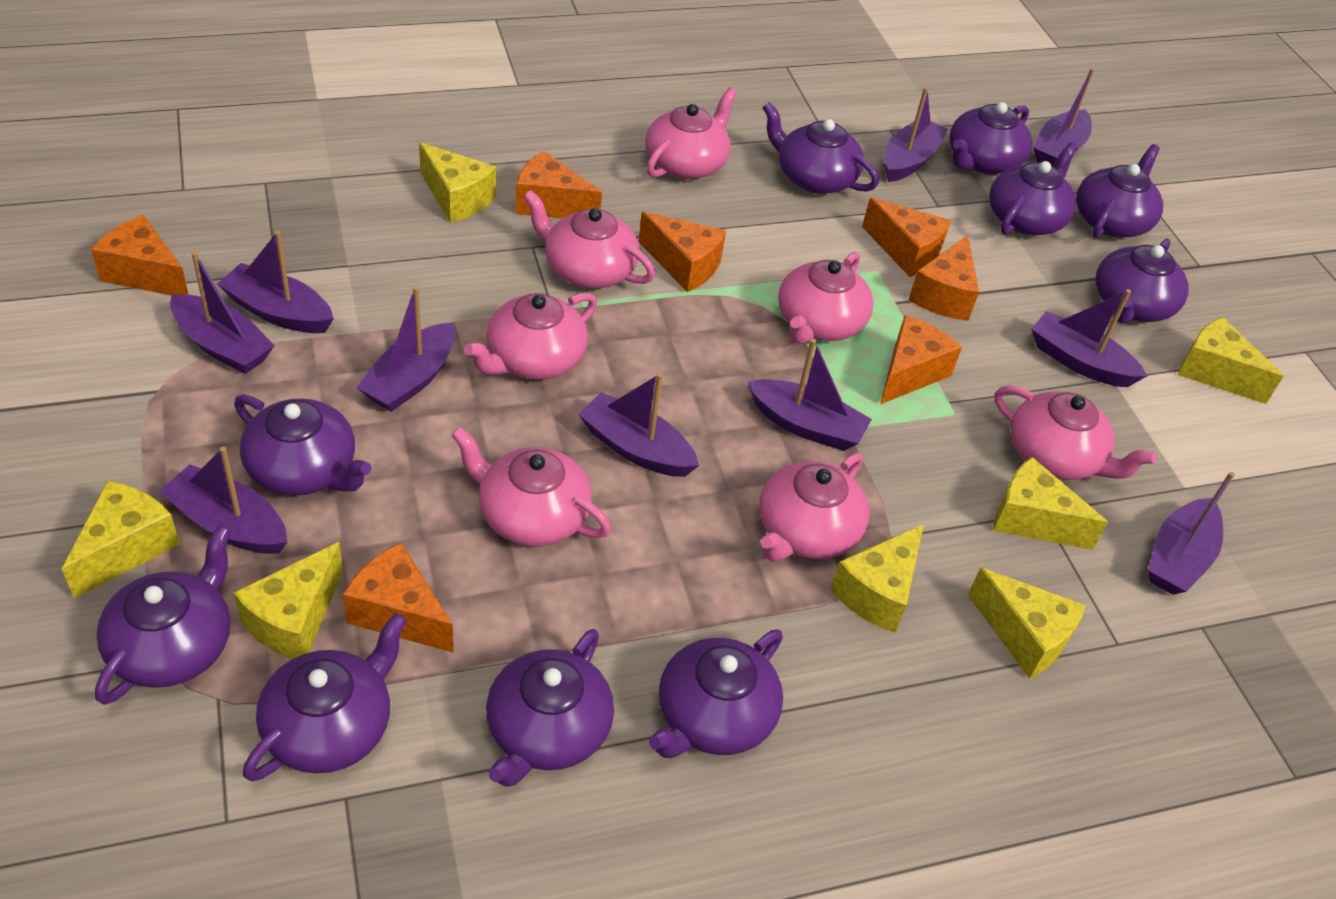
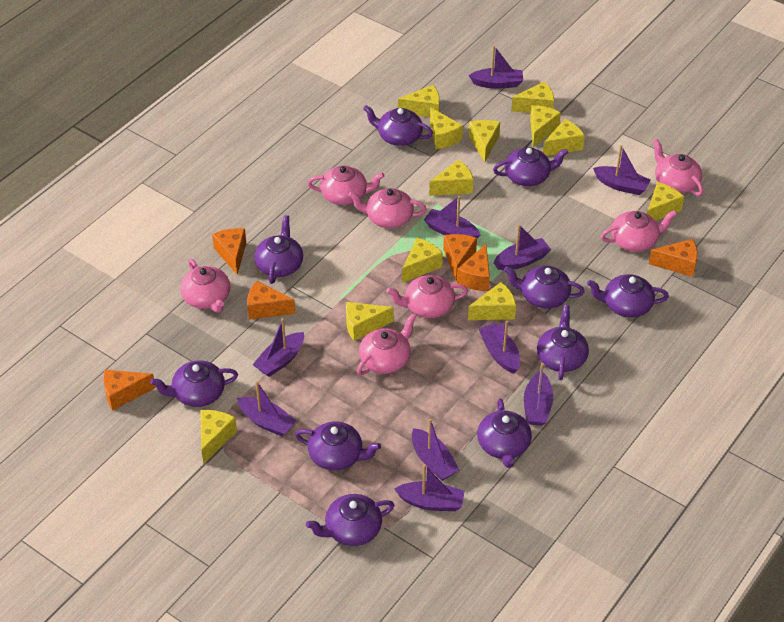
orange cheese: 7 -> 6
yellow cheese: 7 -> 12

